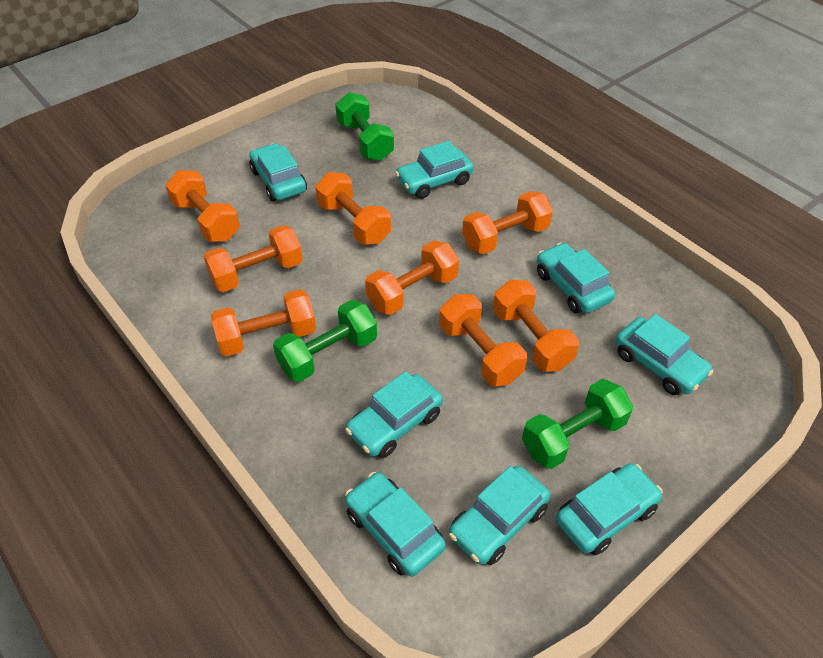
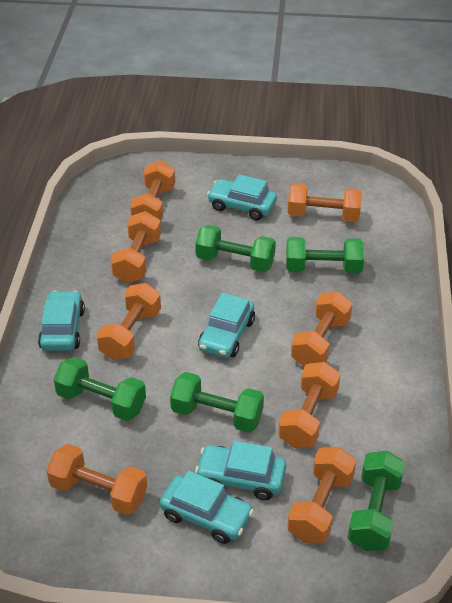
green dumbbell: 3 -> 5
turquoise car: 8 -> 5

